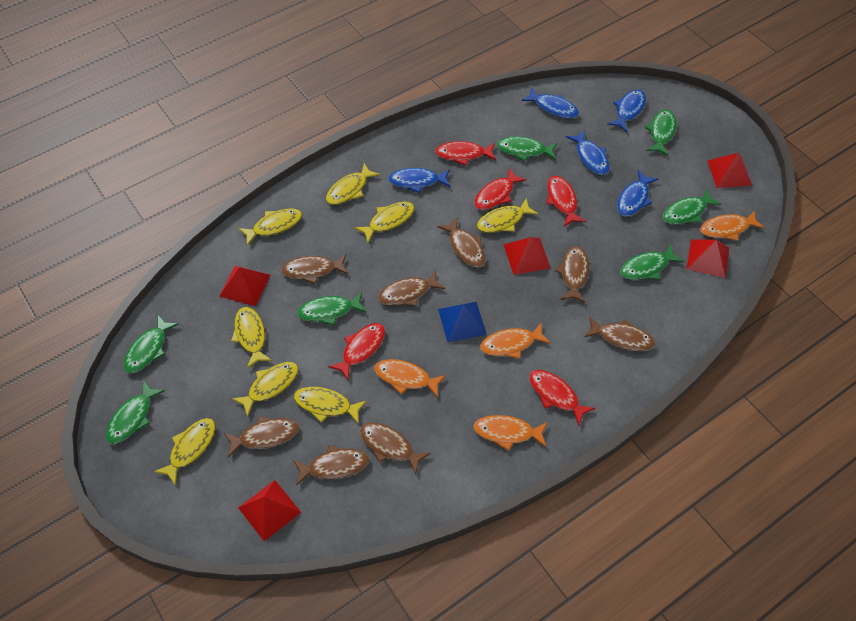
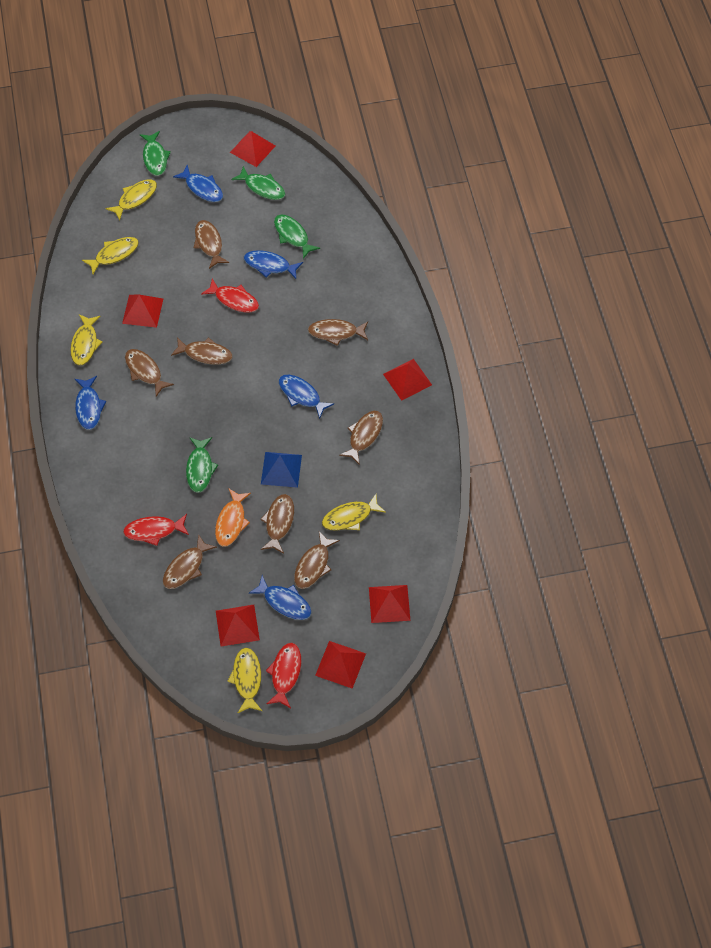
green fish: 7 -> 4
orange fish: 4 -> 1
red fish: 5 -> 3
red pyramid: 5 -> 6
yellow fish: 8 -> 5

